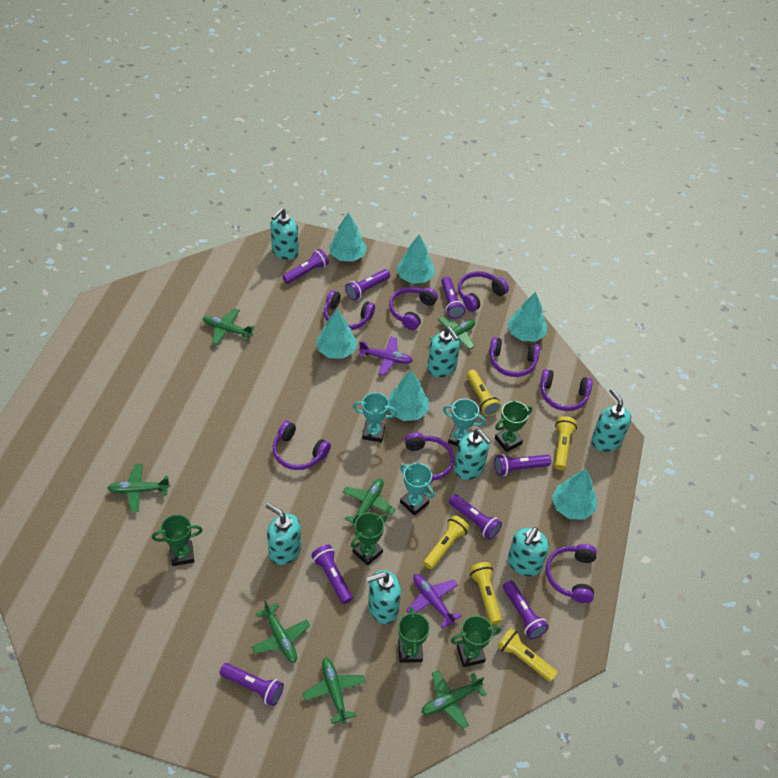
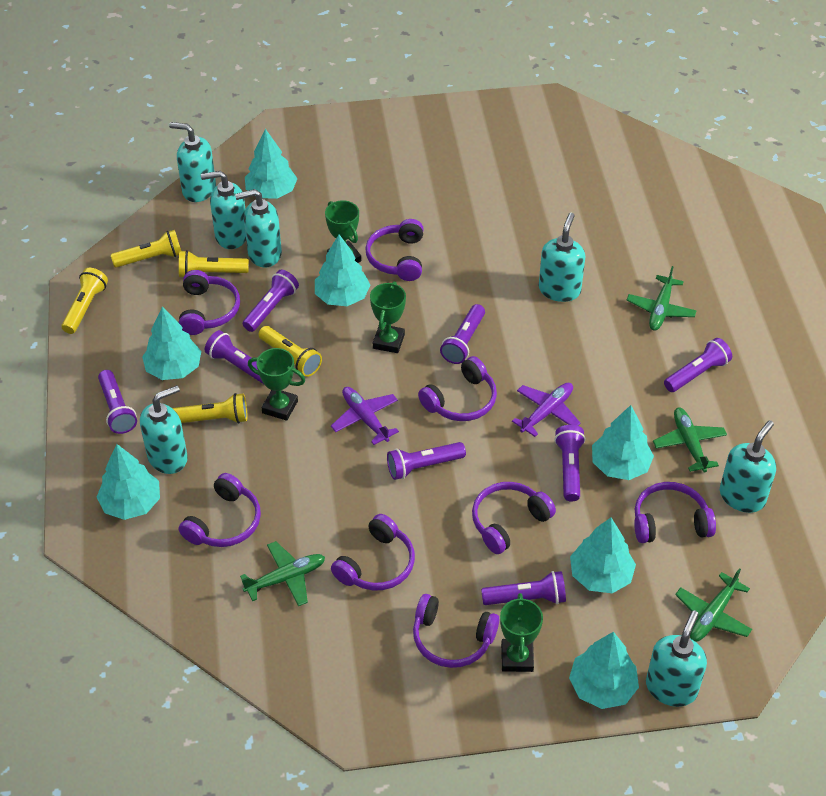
green plane: 7 -> 4
green trophy: 5 -> 4
turquoise tree: 6 -> 7
turquoise trophy: 3 -> 0

